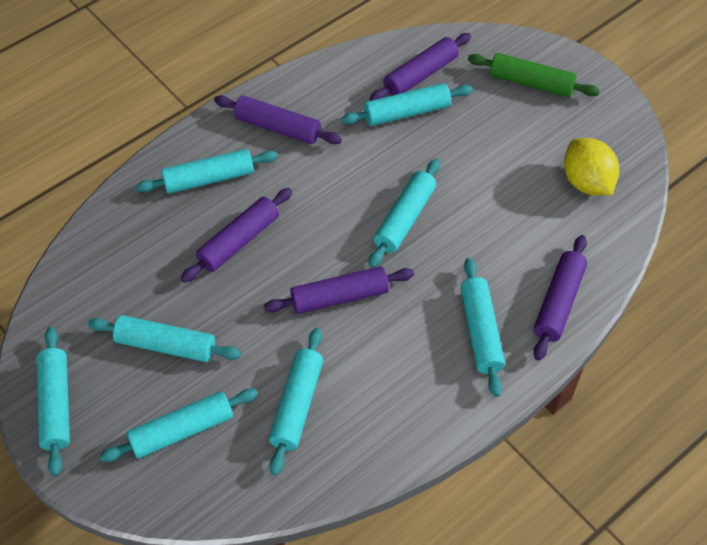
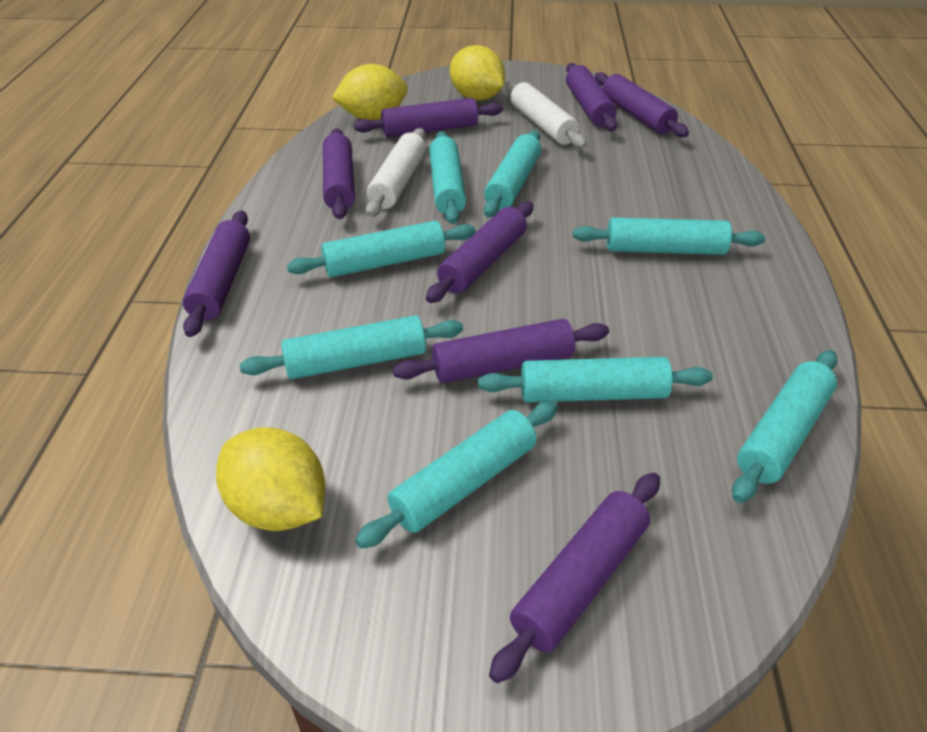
green rolling pin: 1 -> 0
purple rolling pin: 5 -> 8
white rolling pin: 0 -> 2
yellow lemon: 1 -> 3

